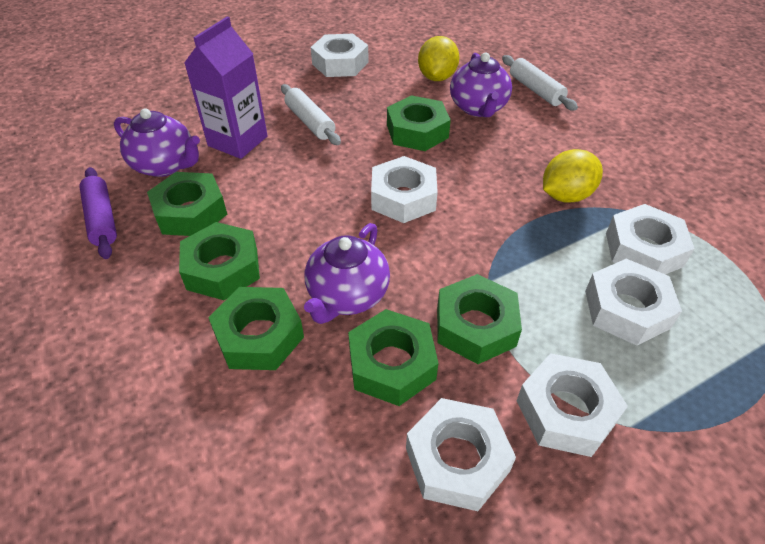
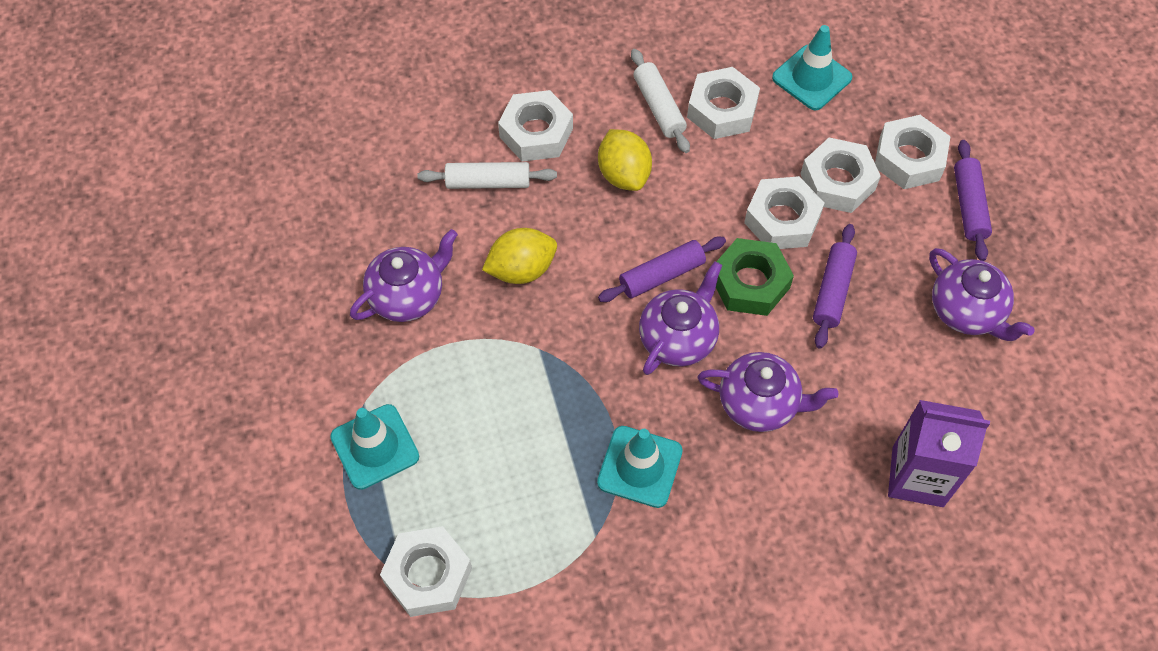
green nut: 6 -> 1
purple rolling pin: 1 -> 3
purple teapot: 3 -> 4
turquoise traffic cone: 0 -> 3

